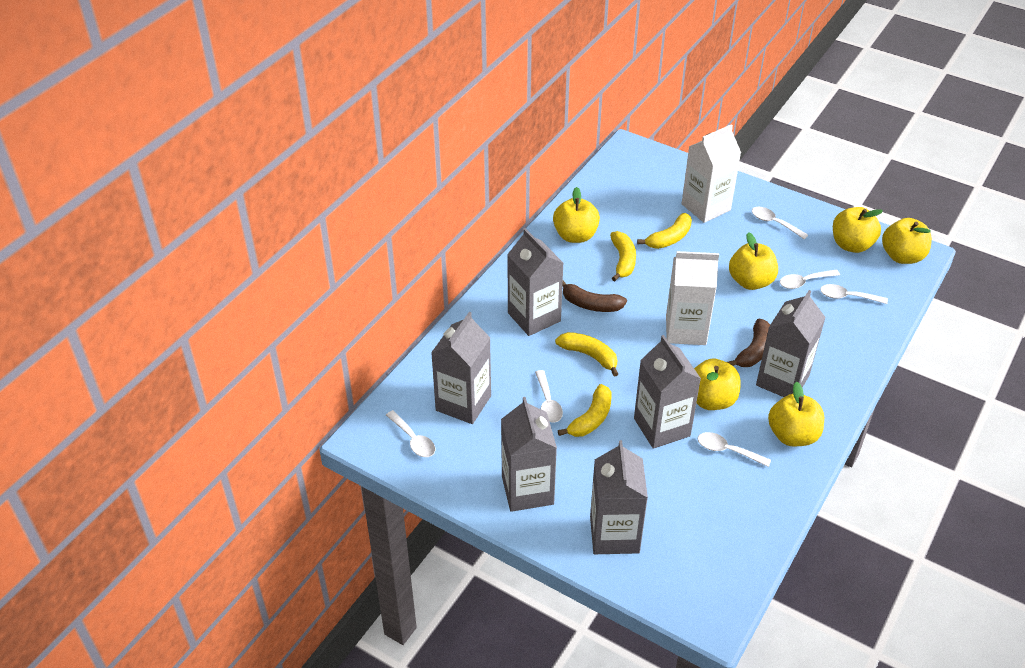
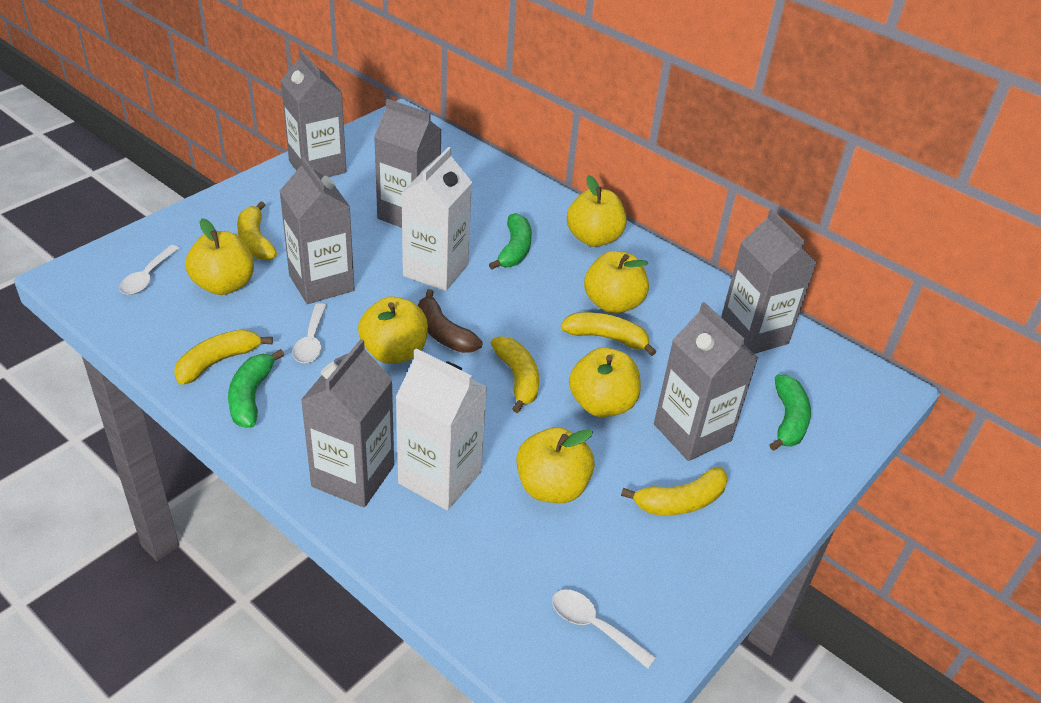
brown banana: 2 -> 1
green banana: 0 -> 3
white spoon: 6 -> 3
yellow banana: 4 -> 5

